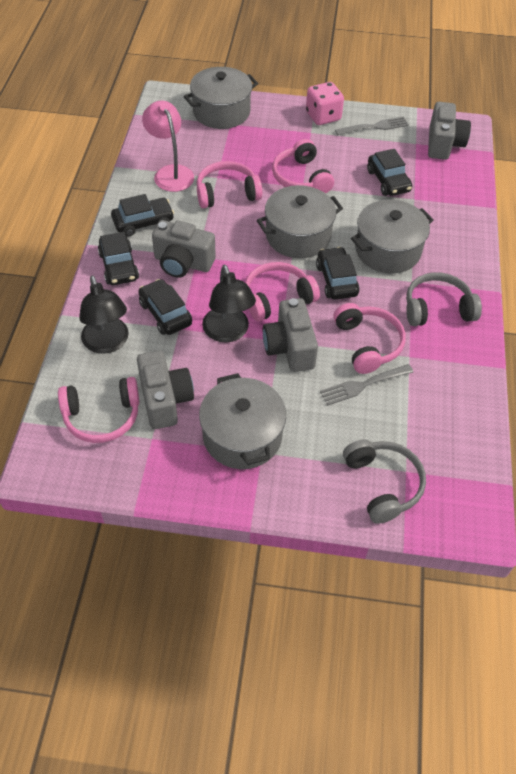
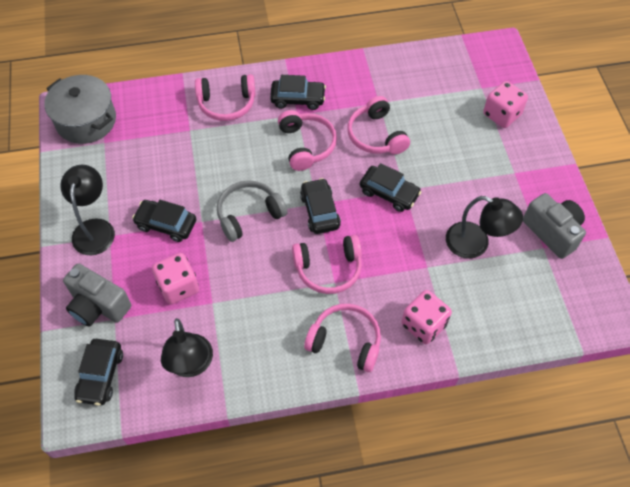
black lamp: 2 -> 3
grey camera: 4 -> 2
grey fork: 2 -> 0
grey headphones: 2 -> 1
grey pot: 4 -> 1
pink dice: 1 -> 3
pink lamp: 1 -> 0

